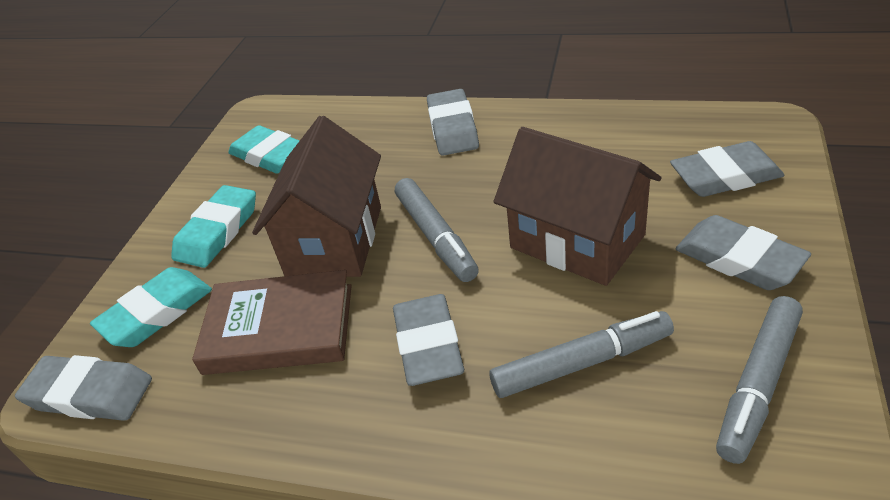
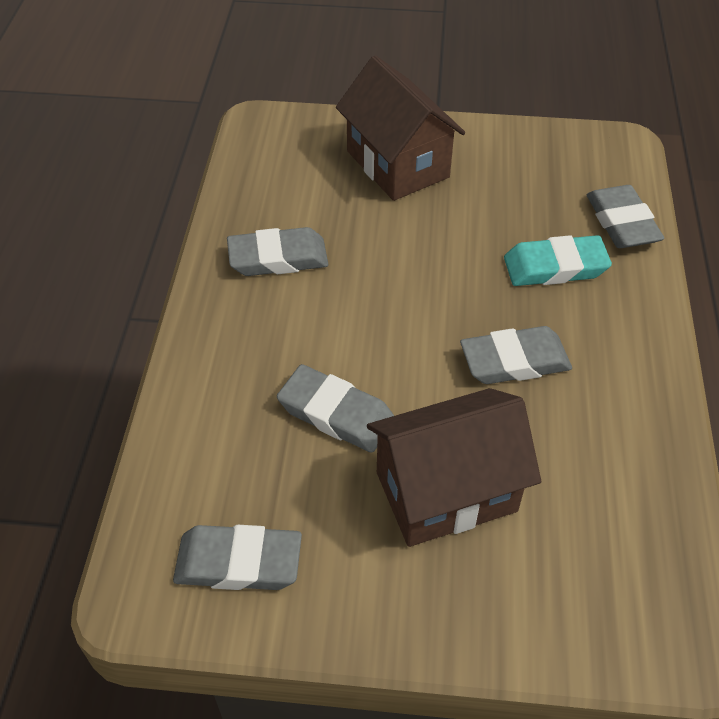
brown book: 1 -> 0
grey marker: 3 -> 0
turquoise eraser: 3 -> 1

